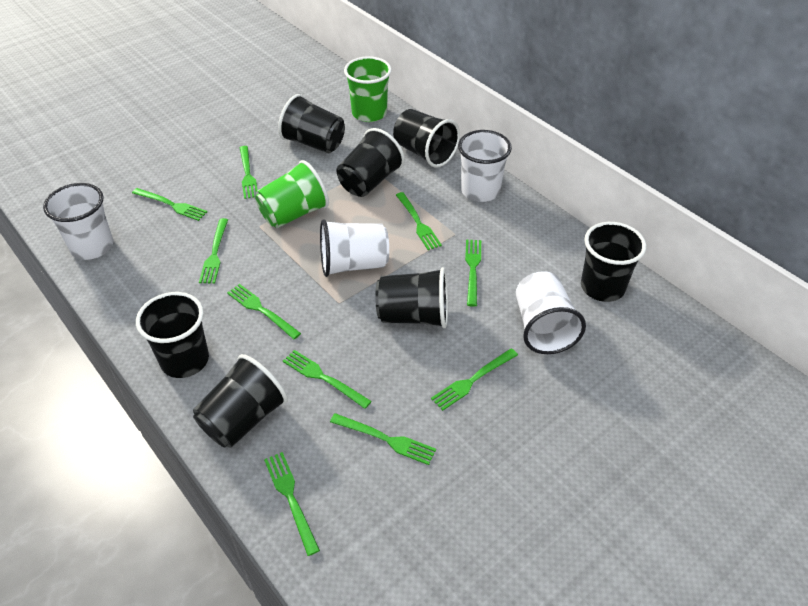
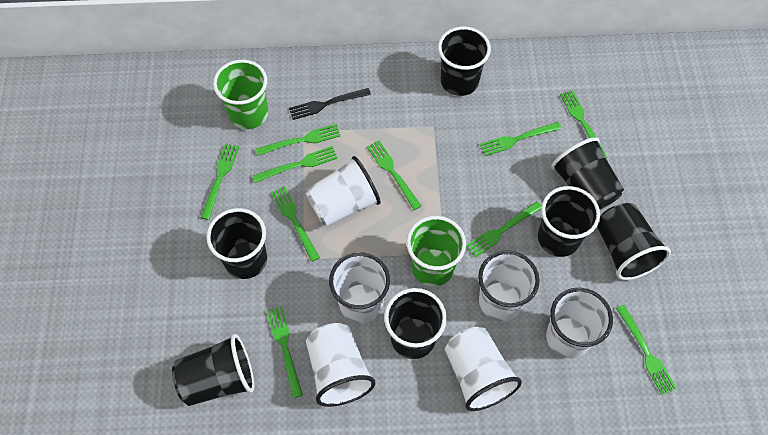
black fork: 0 -> 1
white cup: 4 -> 6

